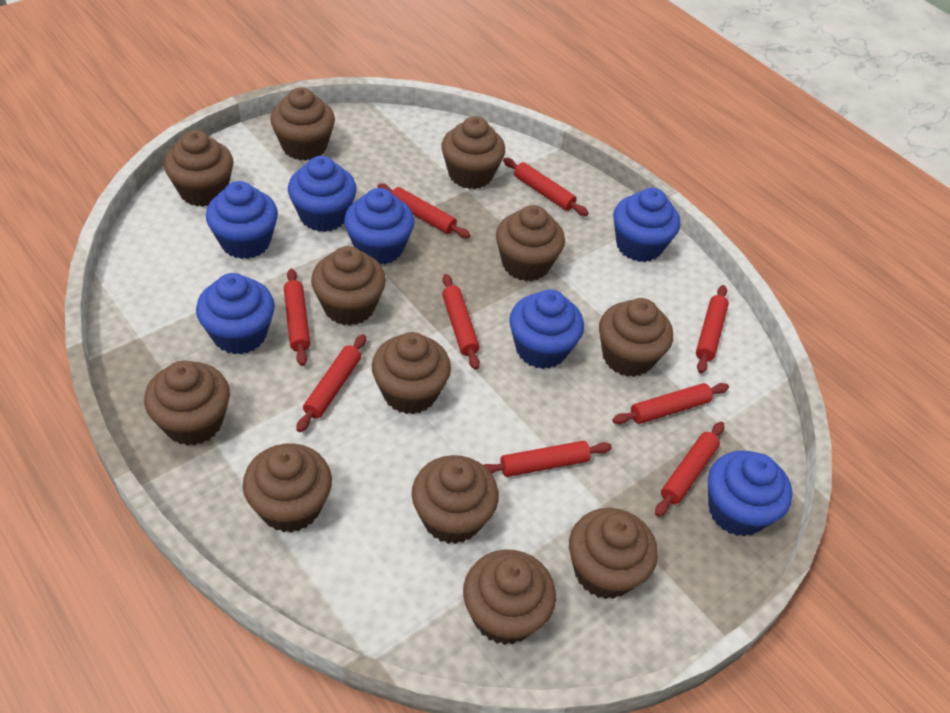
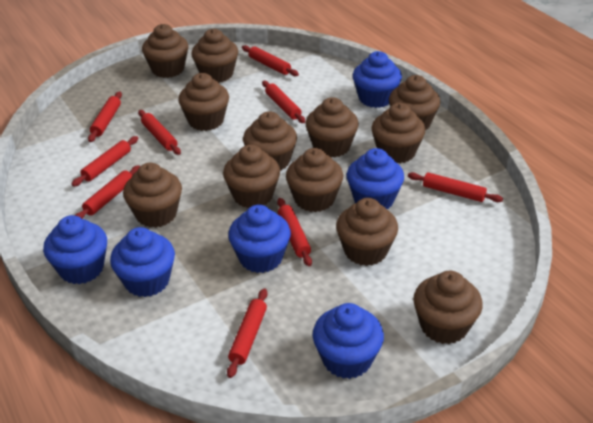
blue cupcake: 7 -> 6

